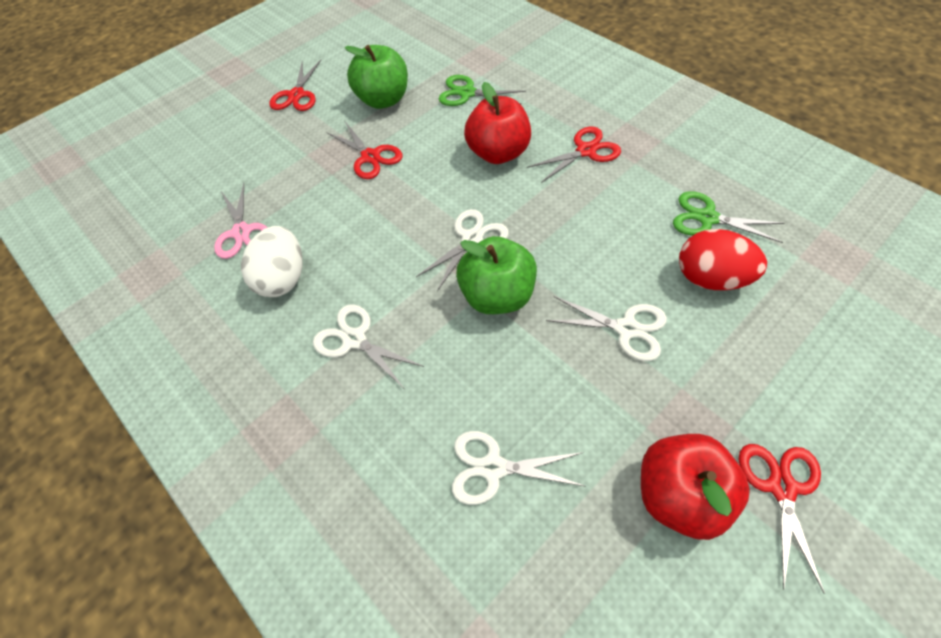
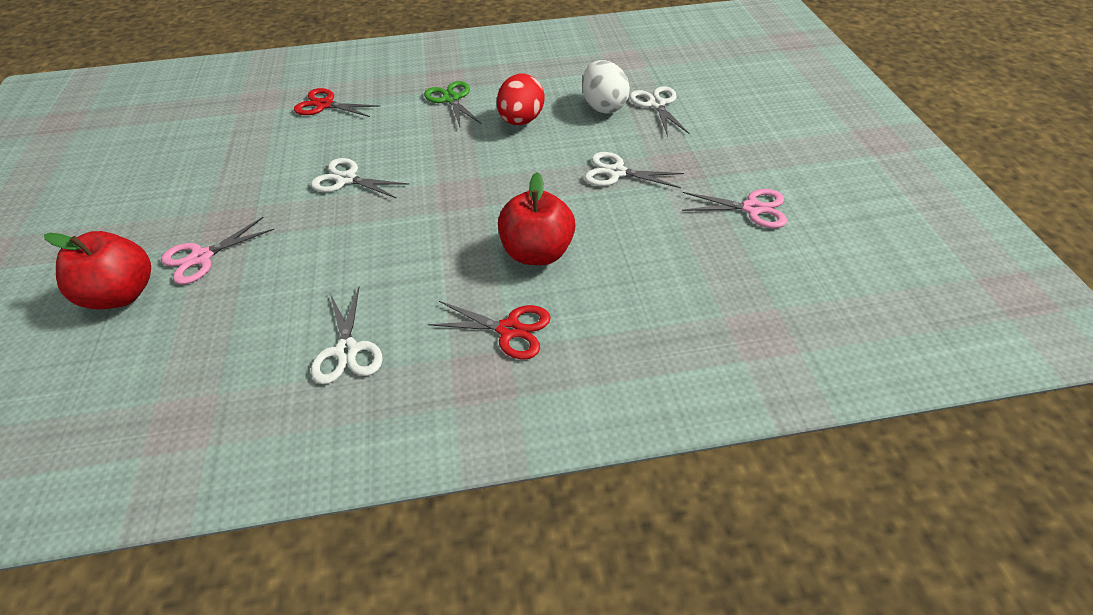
green apple: 2 -> 0
green scissors: 2 -> 1
pink scissors: 1 -> 2
red scissors: 4 -> 2

